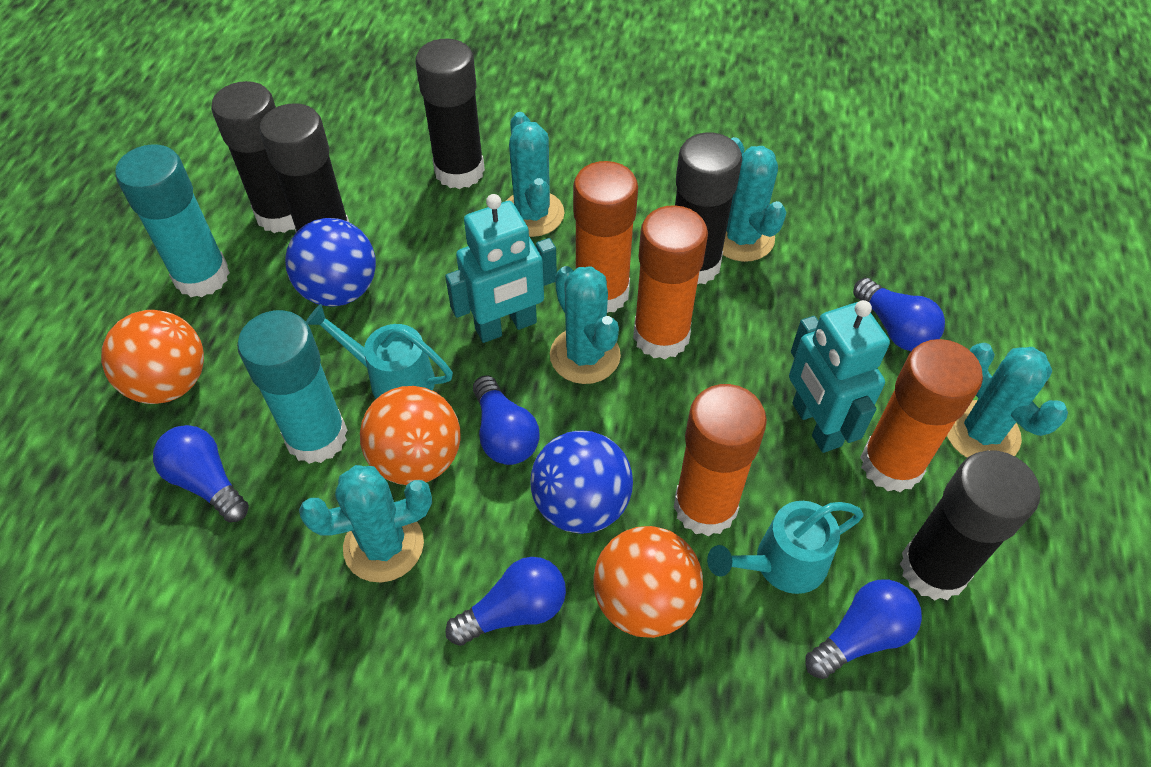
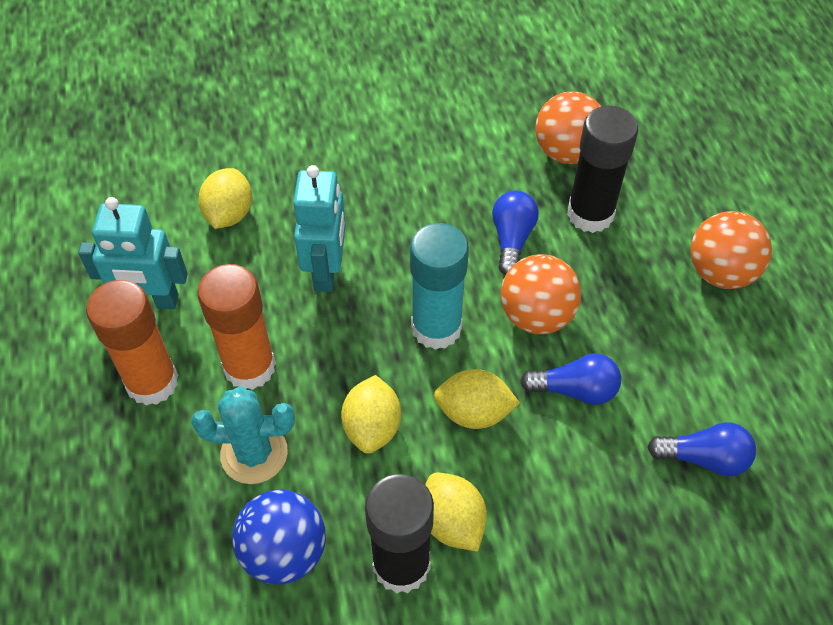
black glue stick: 5 -> 2
blue ball: 2 -> 1
blue light bulb: 5 -> 3
orange glue stick: 4 -> 2
turquoise cactus: 5 -> 1
turquoise glue stick: 2 -> 1
turquoise watering can: 2 -> 0
yellow lemon: 0 -> 4

